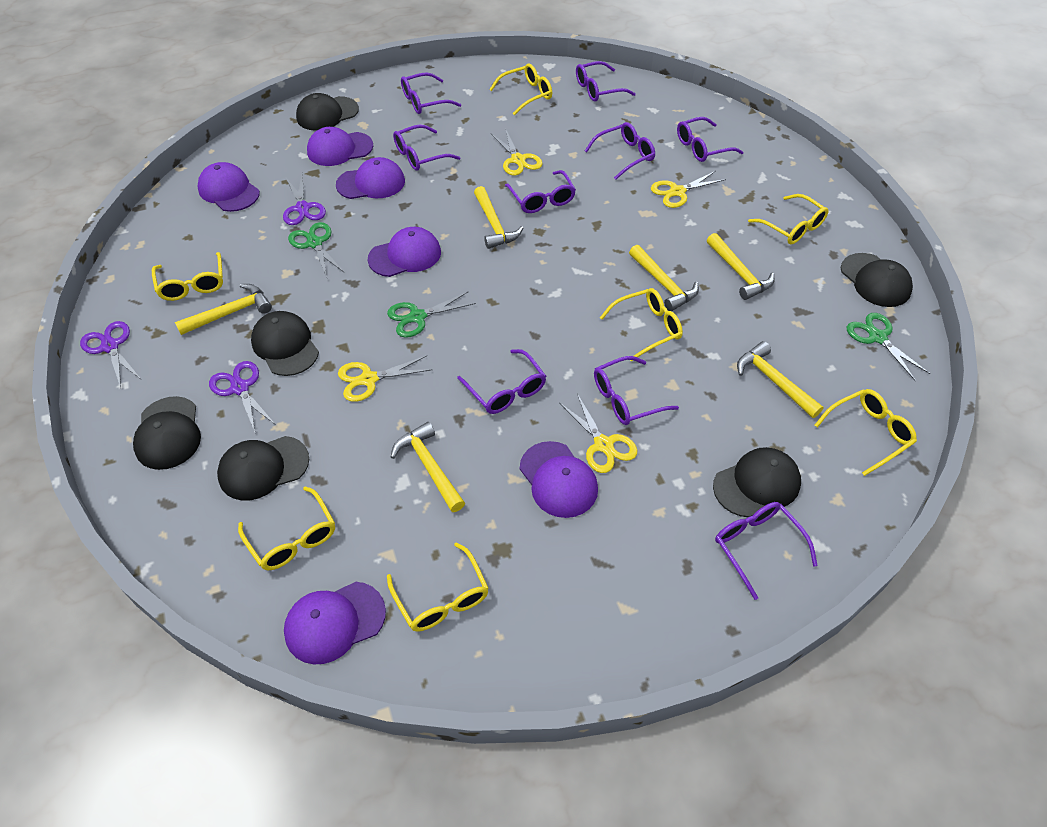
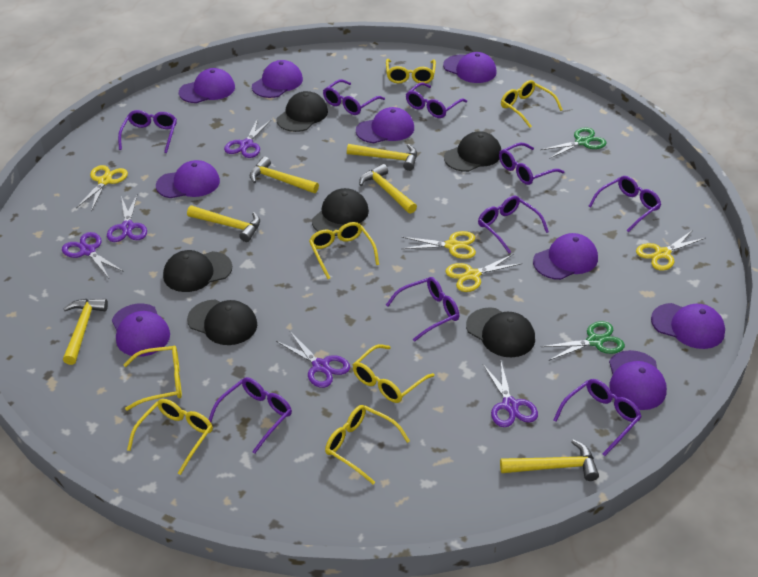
green scissors: 3 -> 2
purple cap: 6 -> 9
purple scissors: 3 -> 5

